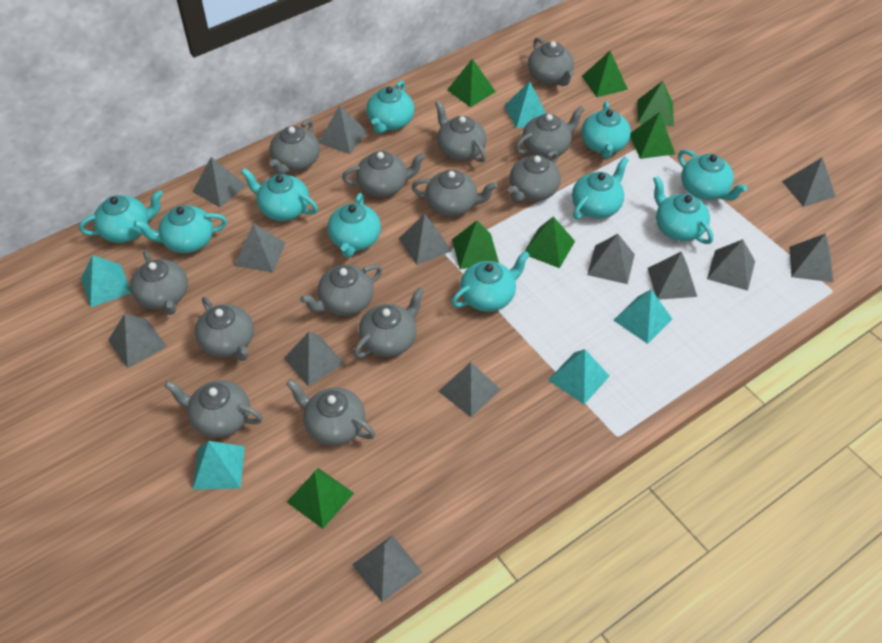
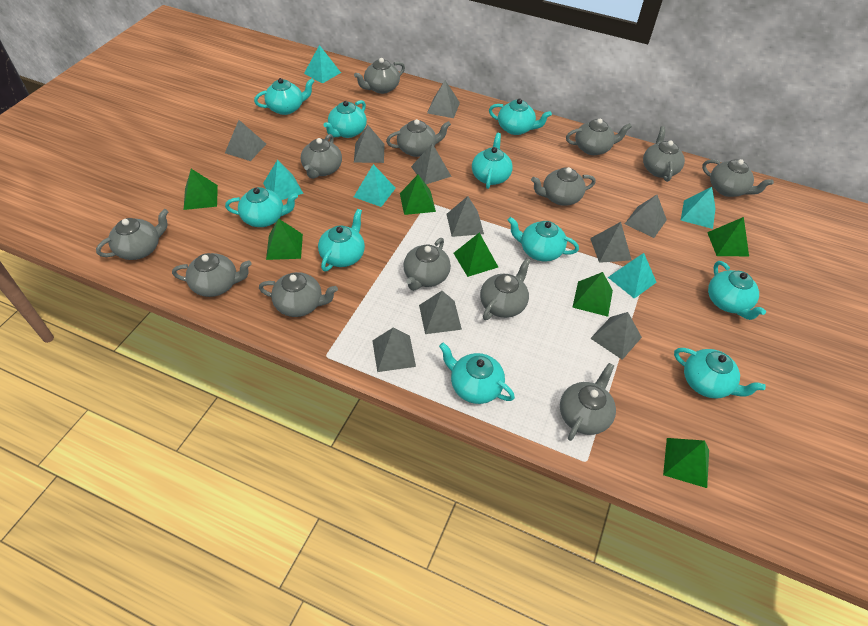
grey pyramid: 13 -> 10

